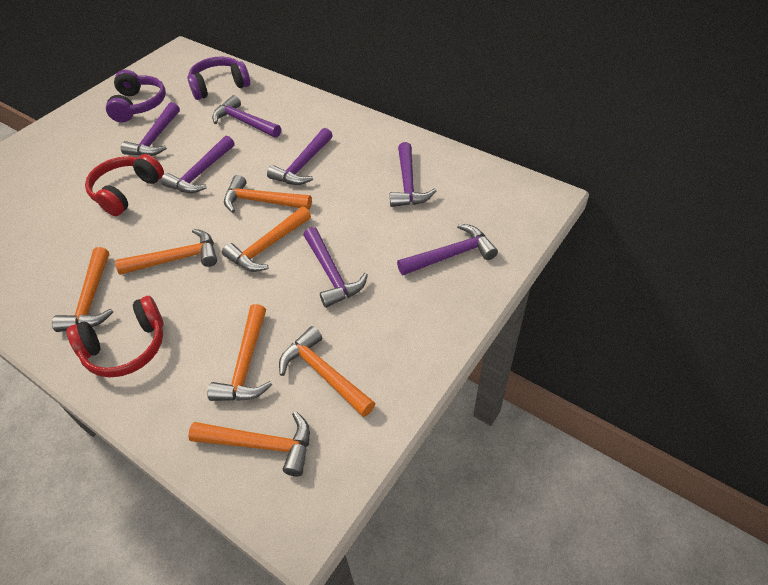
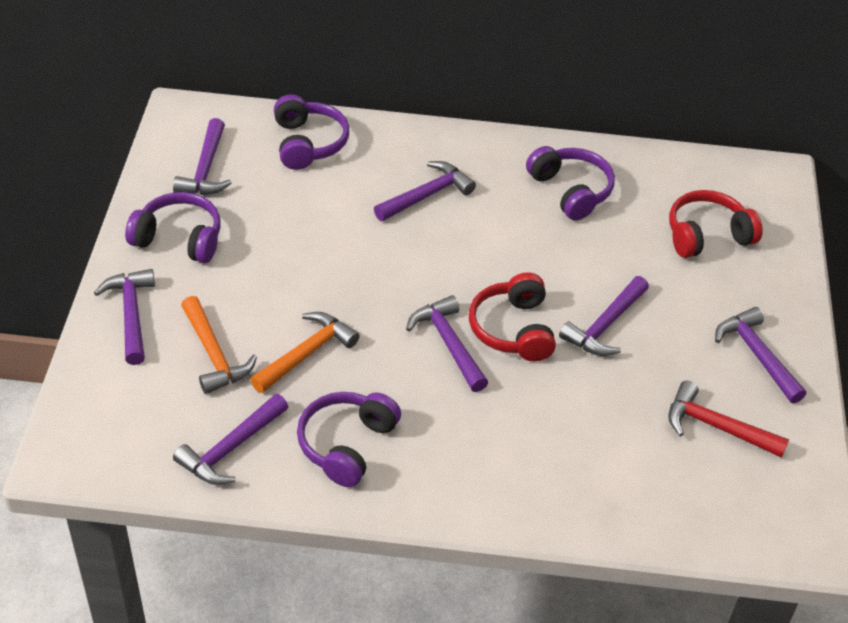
orange hammer: 7 -> 2
purple headphones: 2 -> 4
red hammer: 0 -> 1

